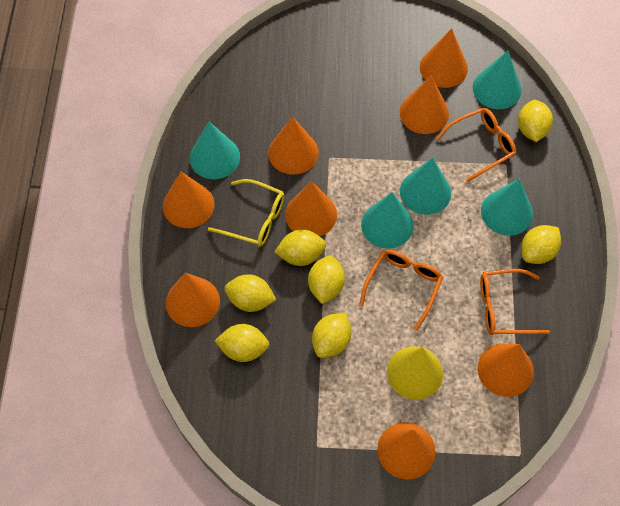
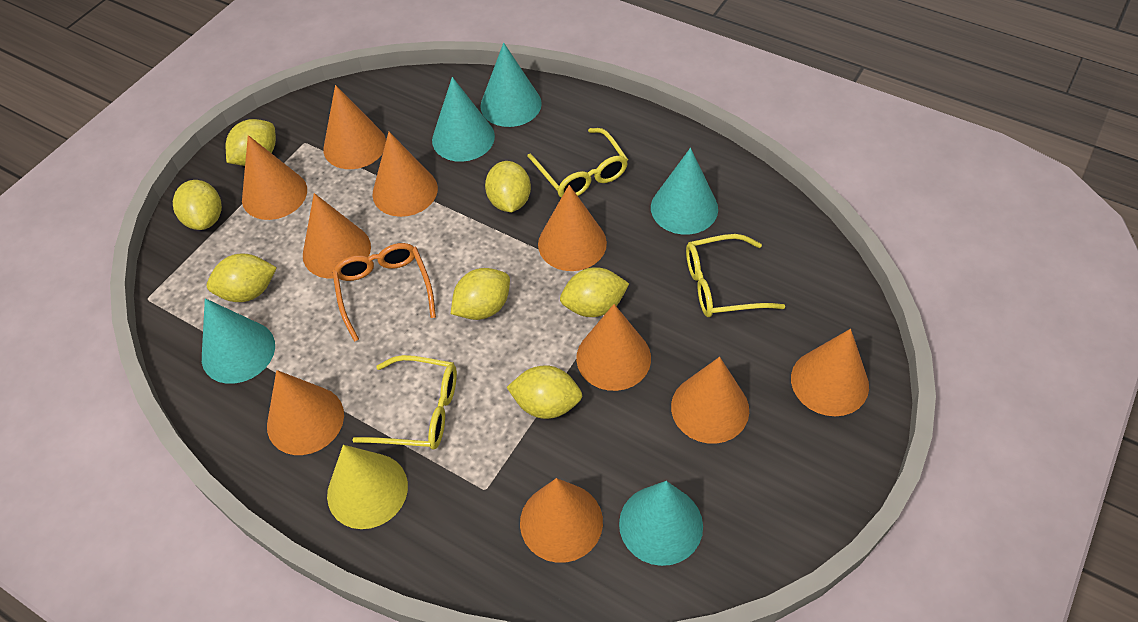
orange cone: 8 -> 10
orange glasses: 3 -> 1
yellow glasses: 1 -> 3

